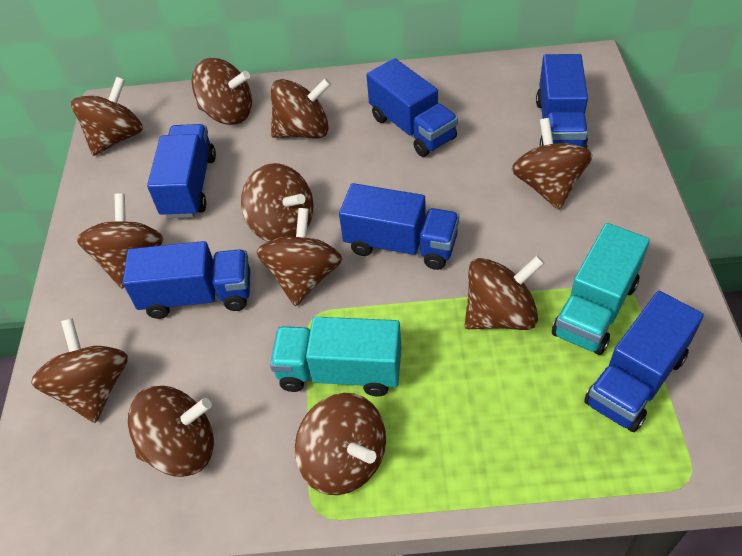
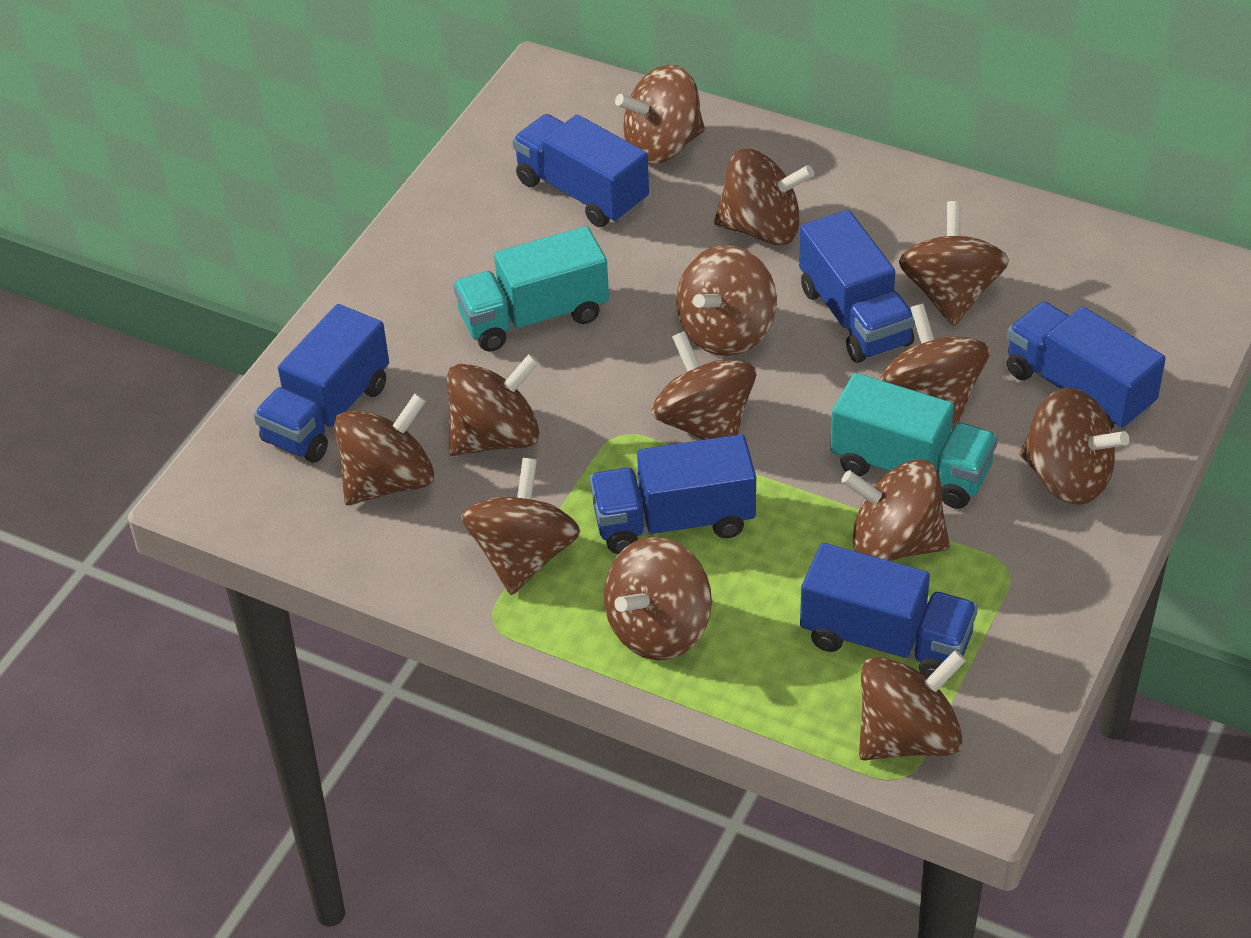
brown spinning top: 11 -> 13

